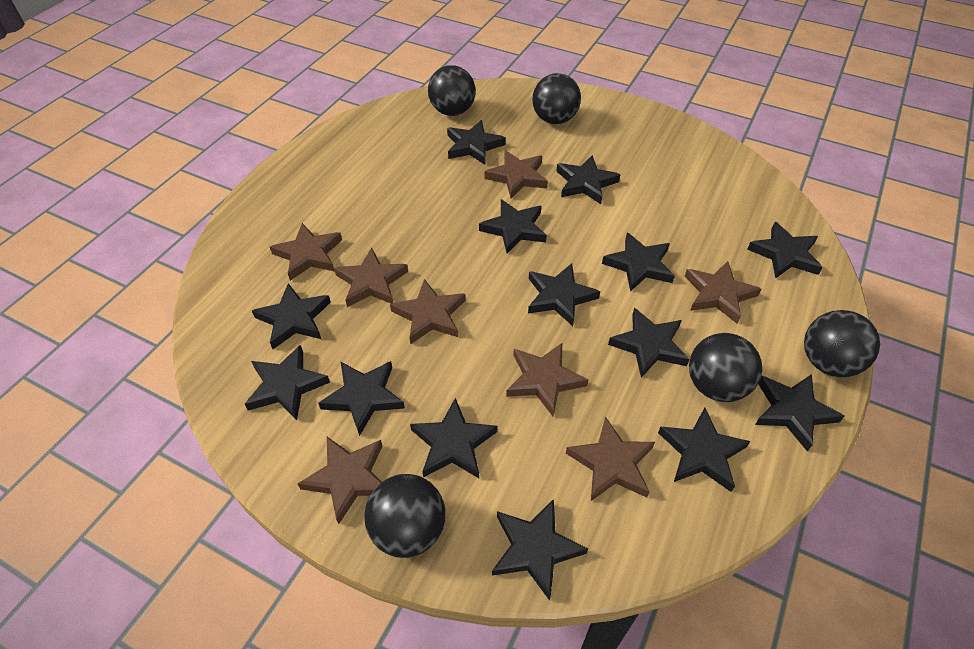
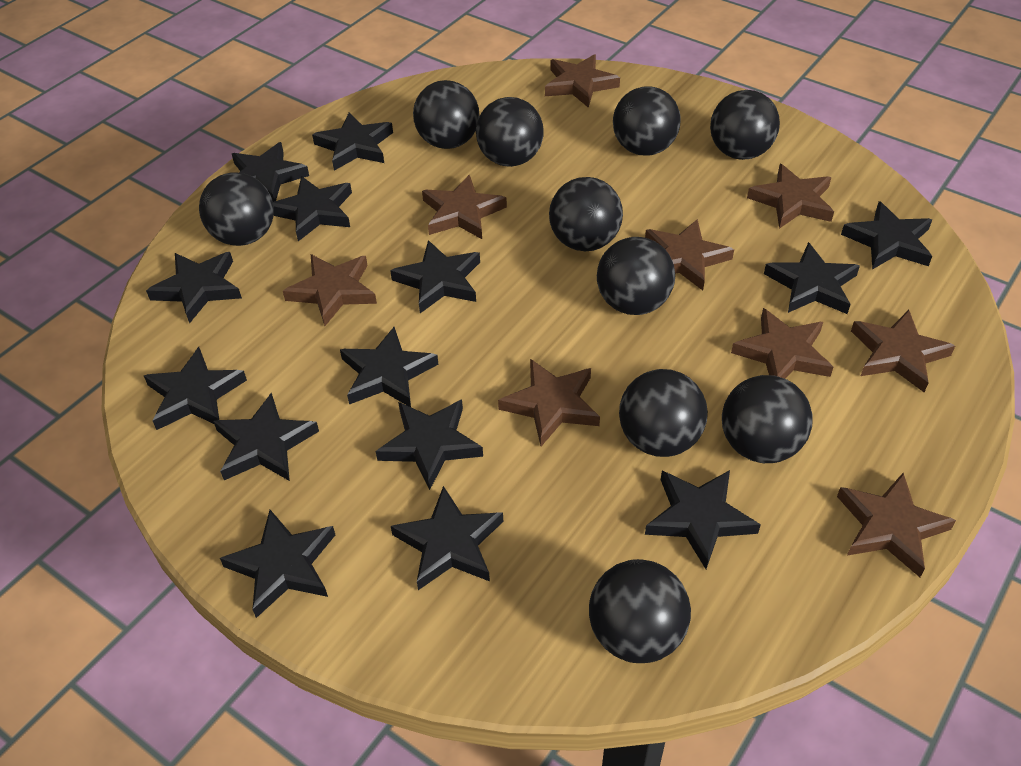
black ball: 5 -> 10
brown star: 8 -> 9

